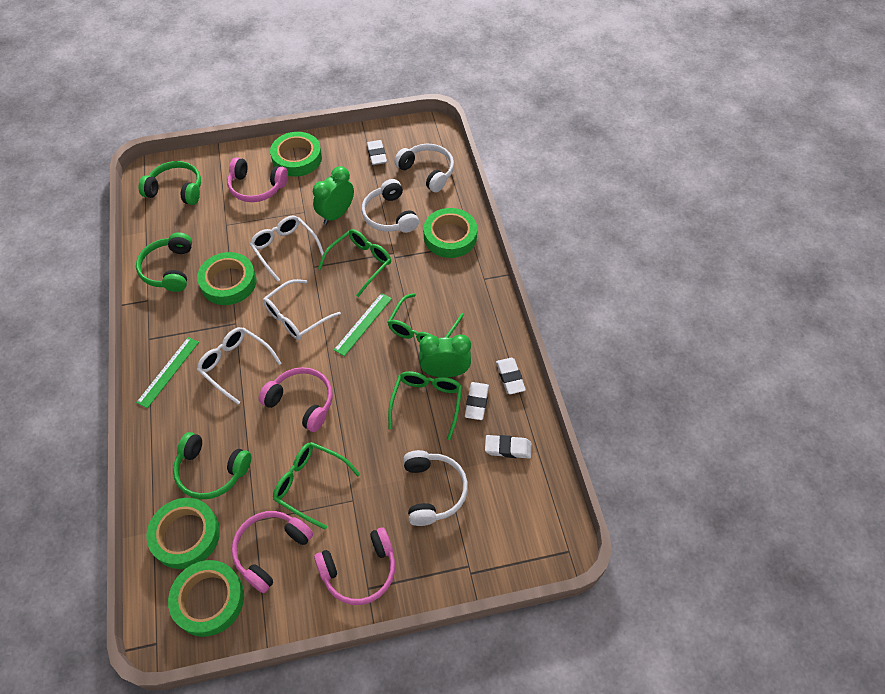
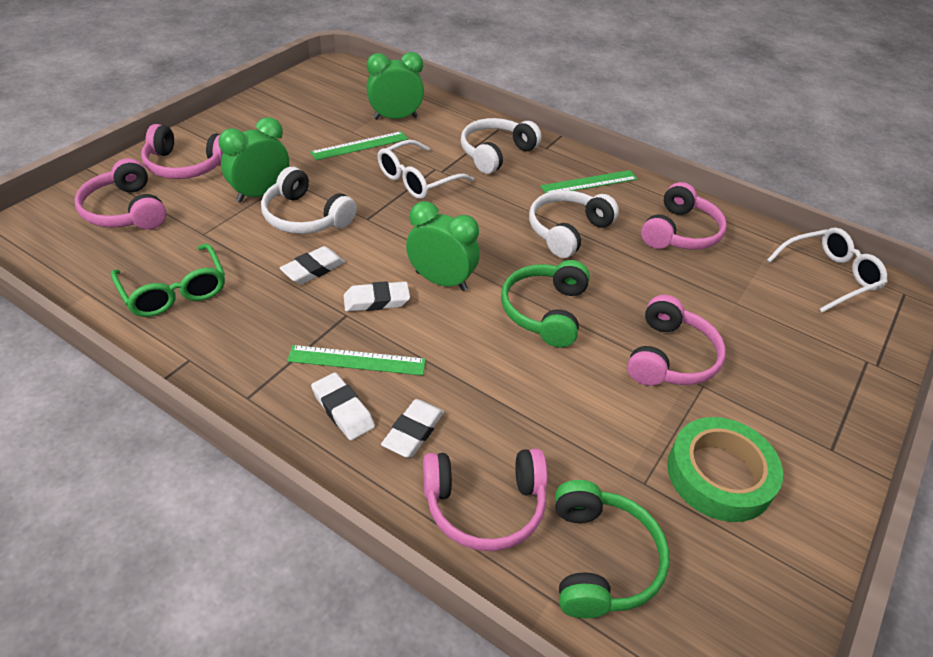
green clock: 2 -> 3
green glasses: 4 -> 1
green headphones: 3 -> 2
green ruler: 2 -> 3
green tape: 5 -> 1
pink headphones: 4 -> 5
white glasses: 3 -> 2

